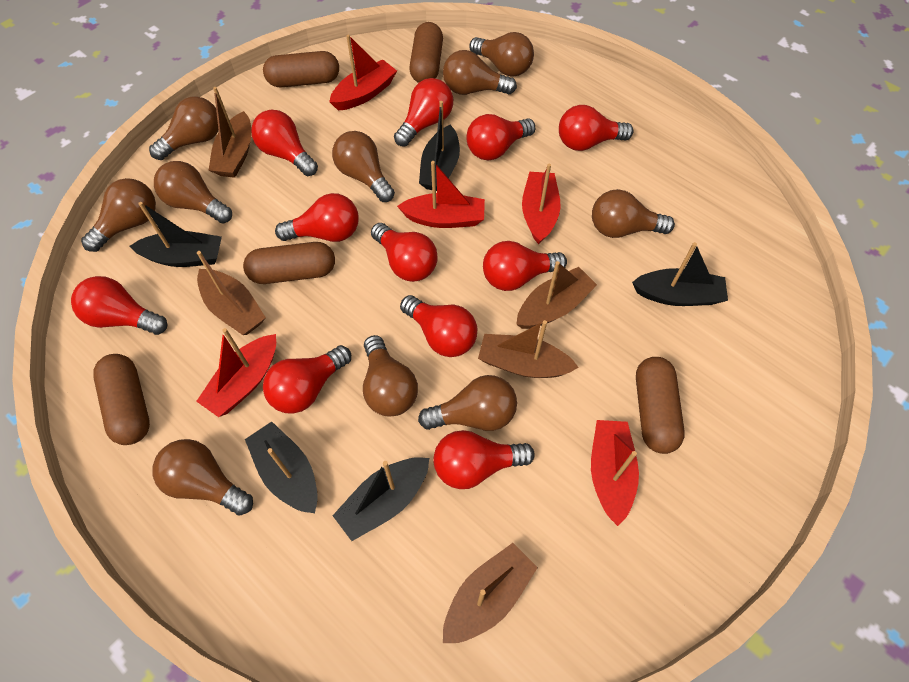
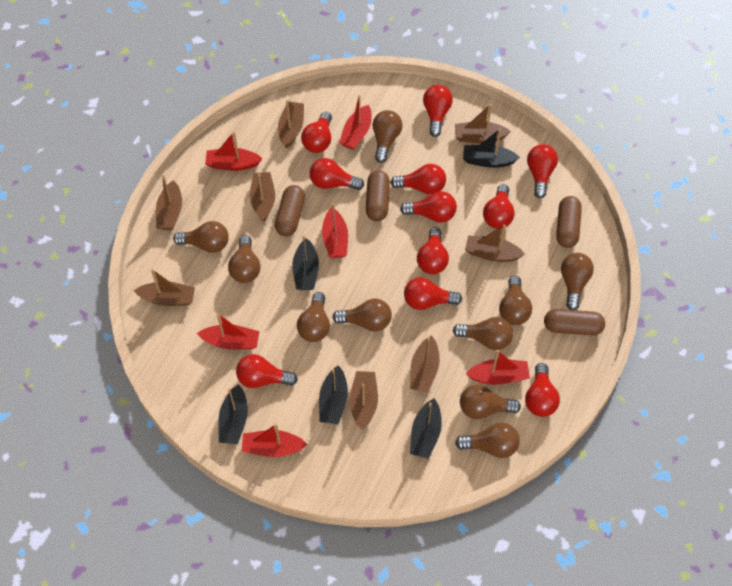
brown boat: 5 -> 8
brown capsule: 5 -> 4
red boat: 5 -> 6

